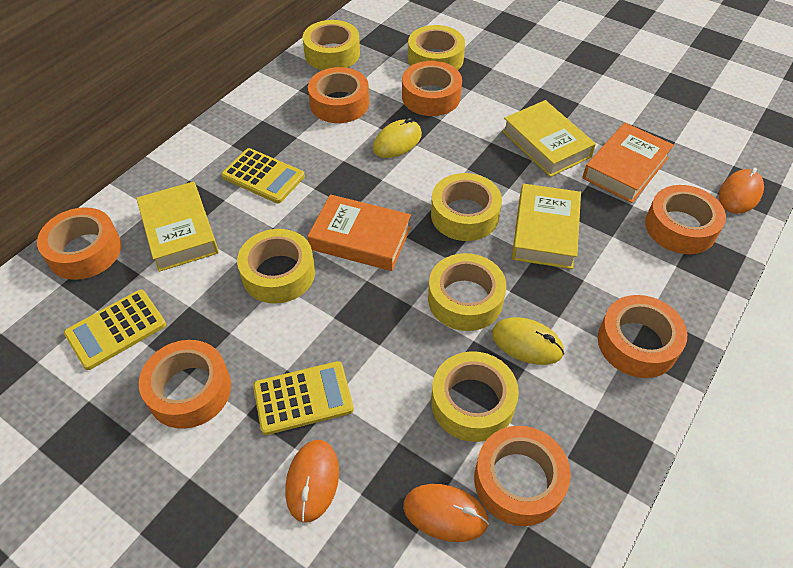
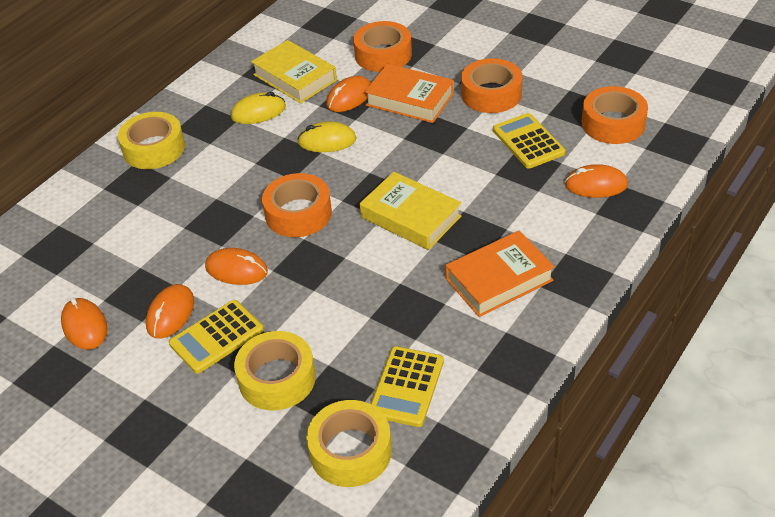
orange mouse: 3 -> 5
orange tape: 7 -> 4
yellow book: 3 -> 2
yellow tape: 6 -> 3

